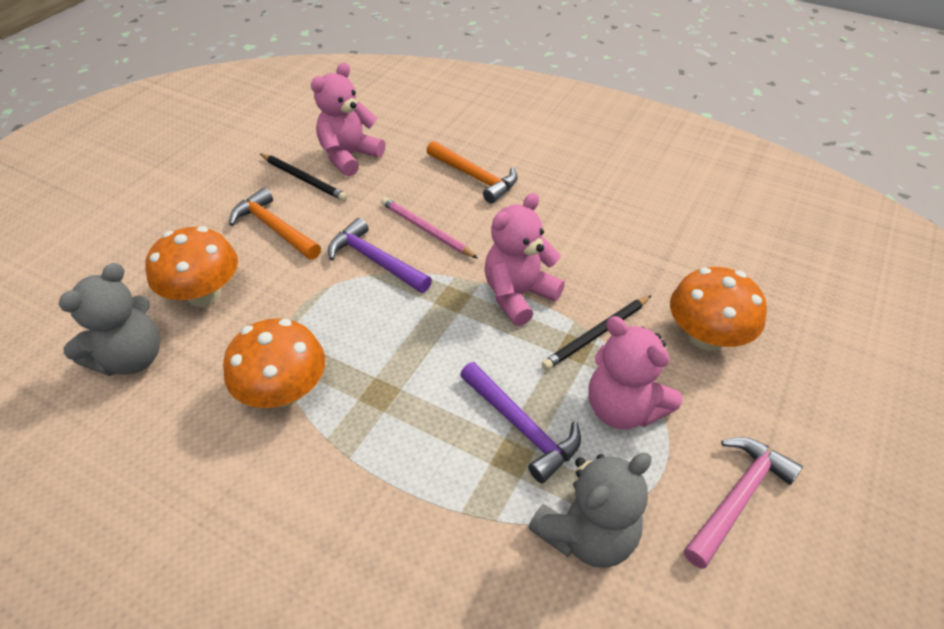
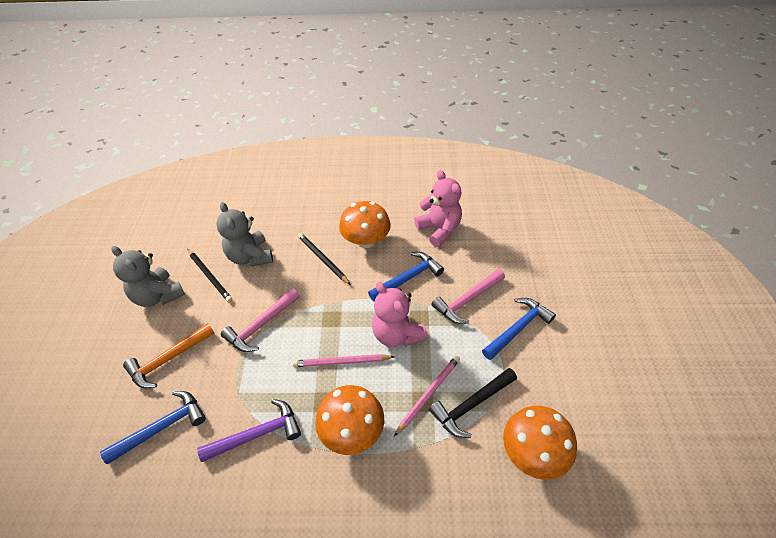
black hammer: 0 -> 1
blue hammer: 0 -> 3
orange hammer: 2 -> 1
pink hammer: 1 -> 2
pink pencil: 1 -> 2
pink teddy bear: 3 -> 2
purple hammer: 2 -> 1

